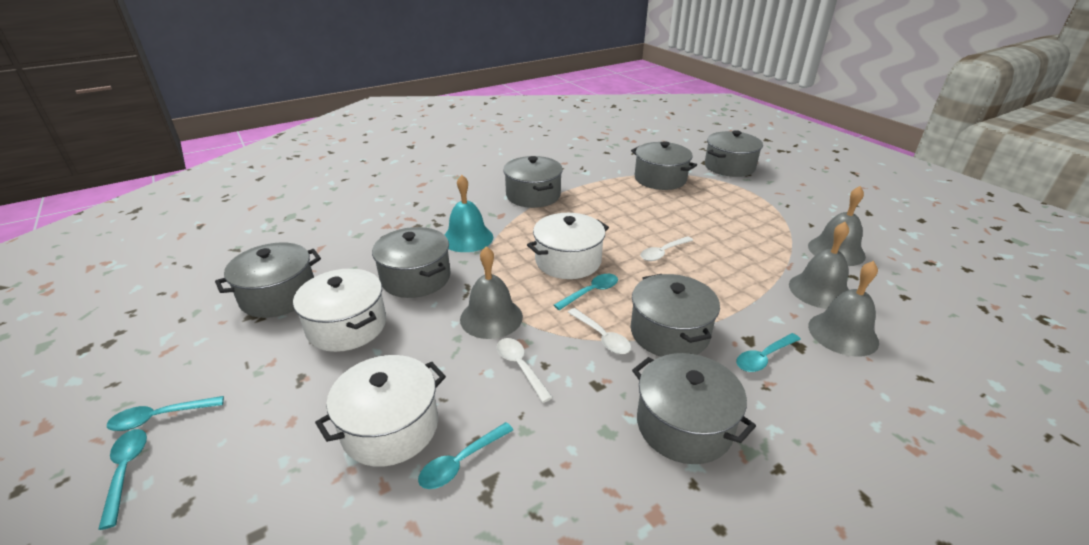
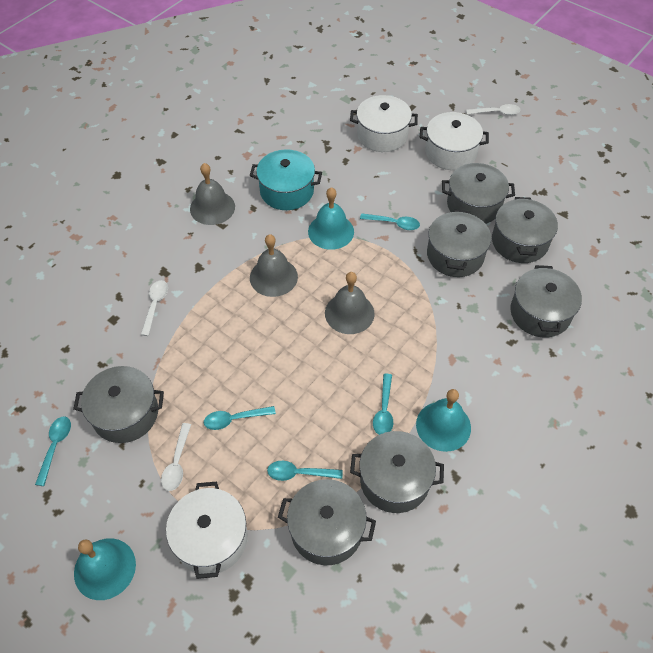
grey bell: 4 -> 3
turquoise bell: 1 -> 3
turquoise pot: 0 -> 1

